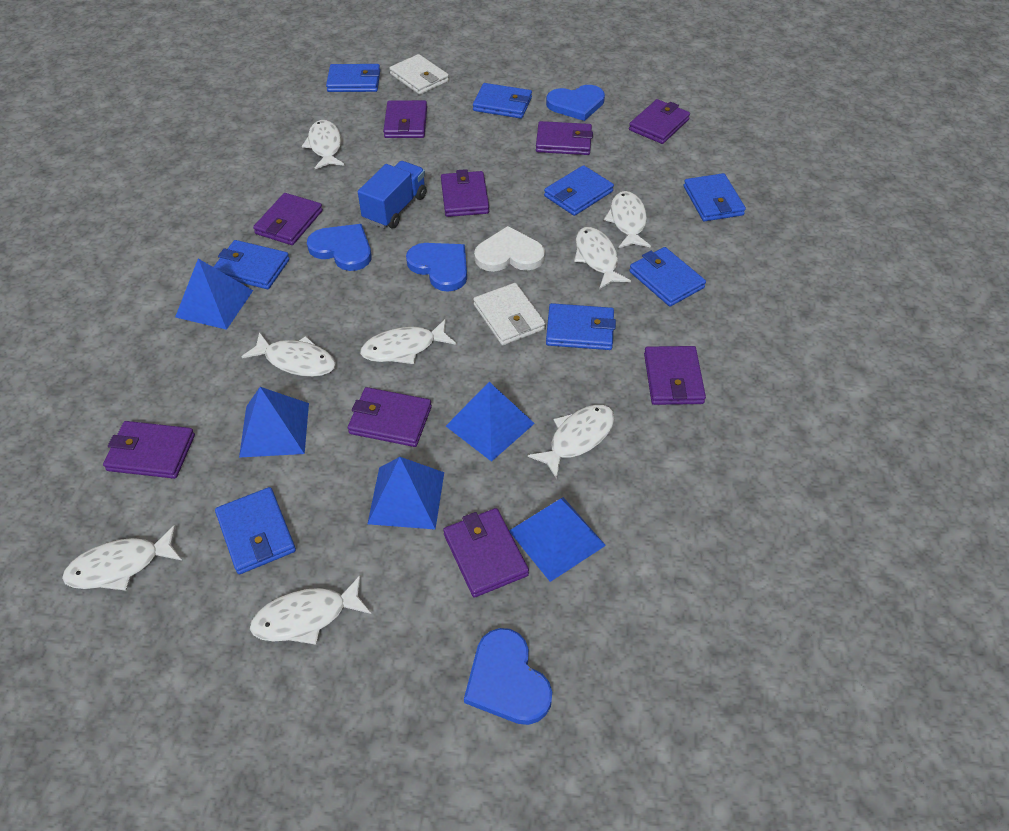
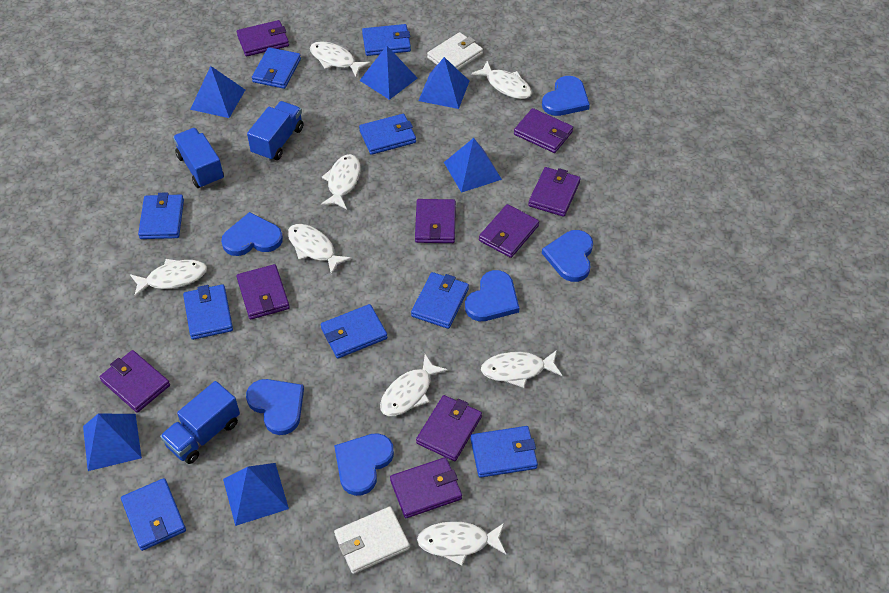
blue heart: 4 -> 6
blue pyramid: 5 -> 6
blue truck: 1 -> 3
blue wallet: 8 -> 9
white heart: 1 -> 0

